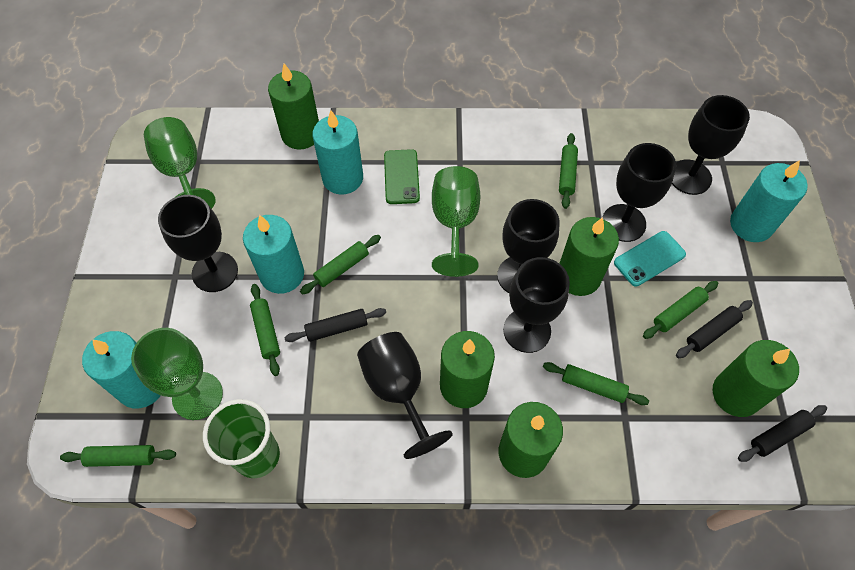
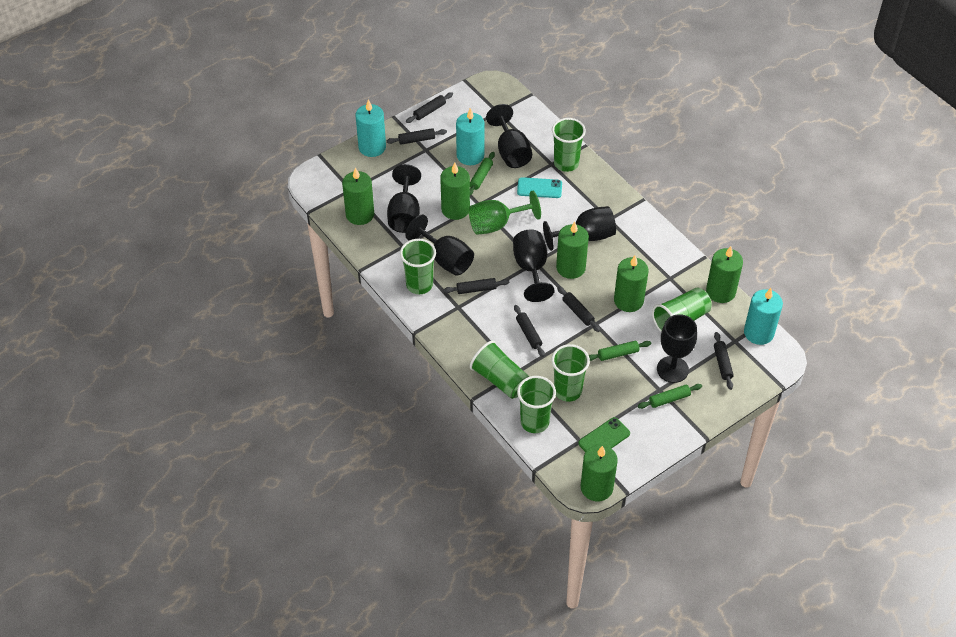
black rolling pin: 3 -> 6
green candle: 5 -> 6
green cup: 1 -> 6
green goblet: 3 -> 1
green rolling pin: 6 -> 3
turquoise candle: 4 -> 3

